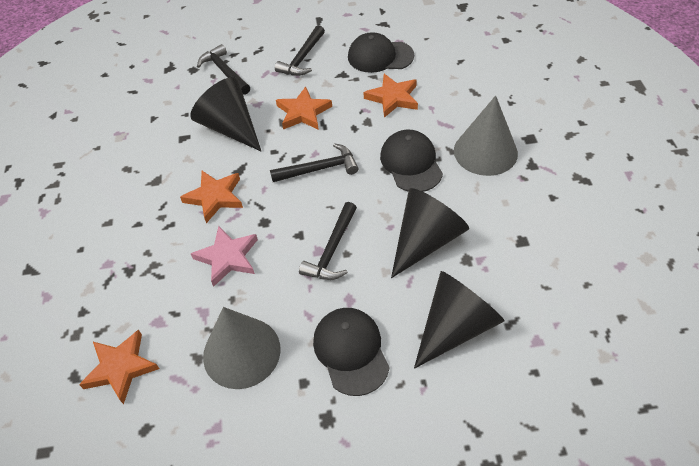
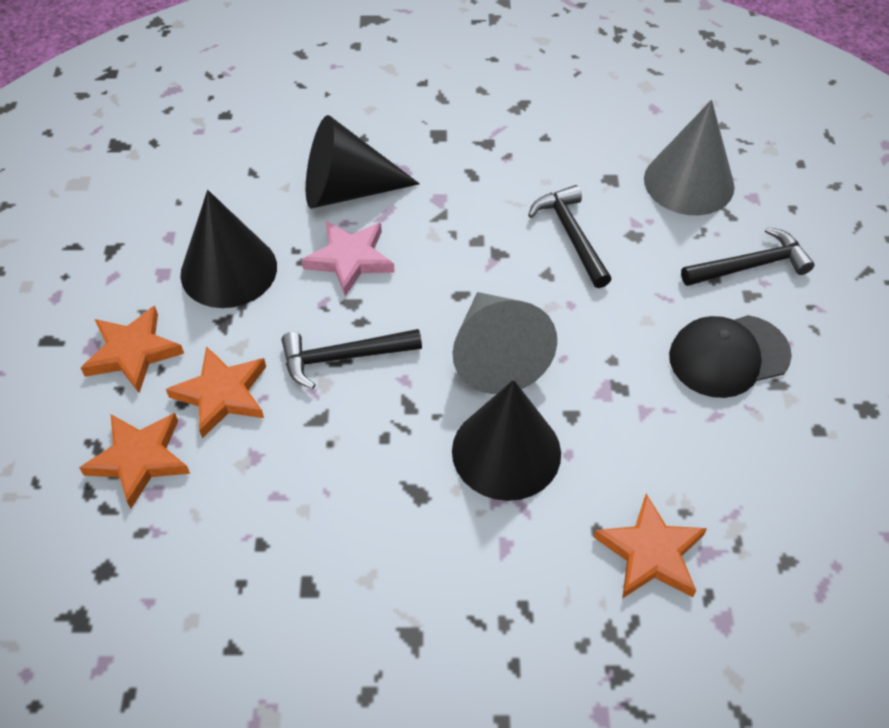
black cap: 3 -> 1
black hammer: 4 -> 3

